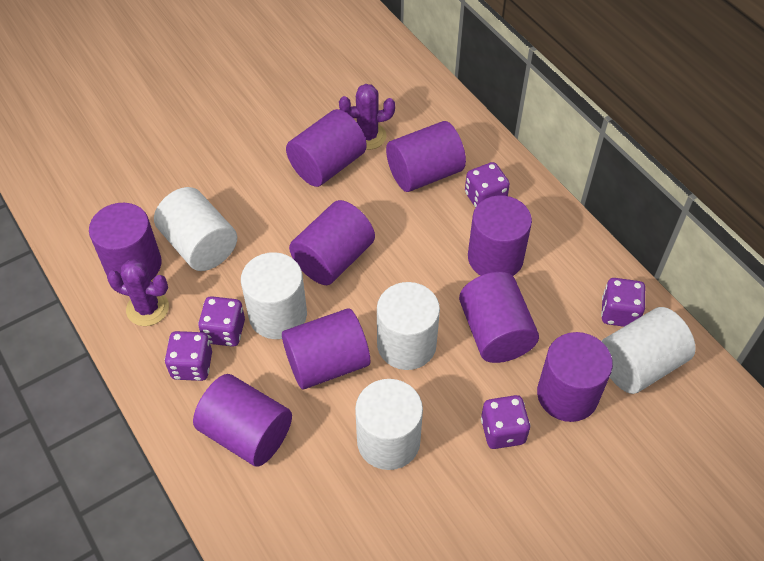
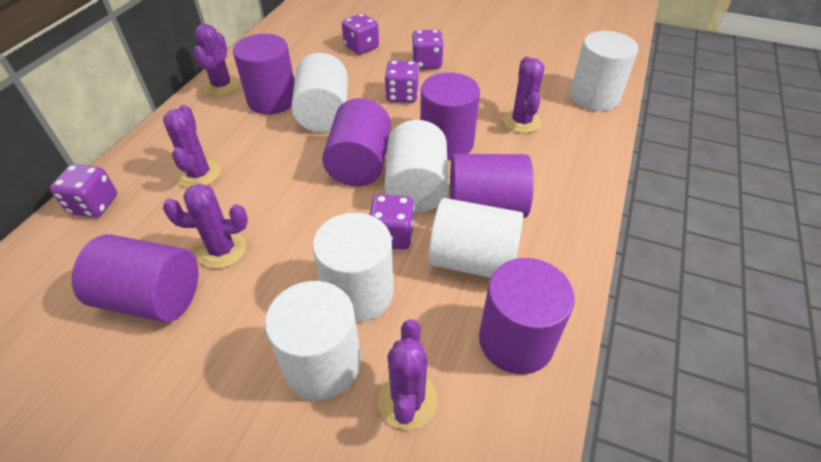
purple cactus: 2 -> 5
purple cylinder: 9 -> 6
white cylinder: 5 -> 6

